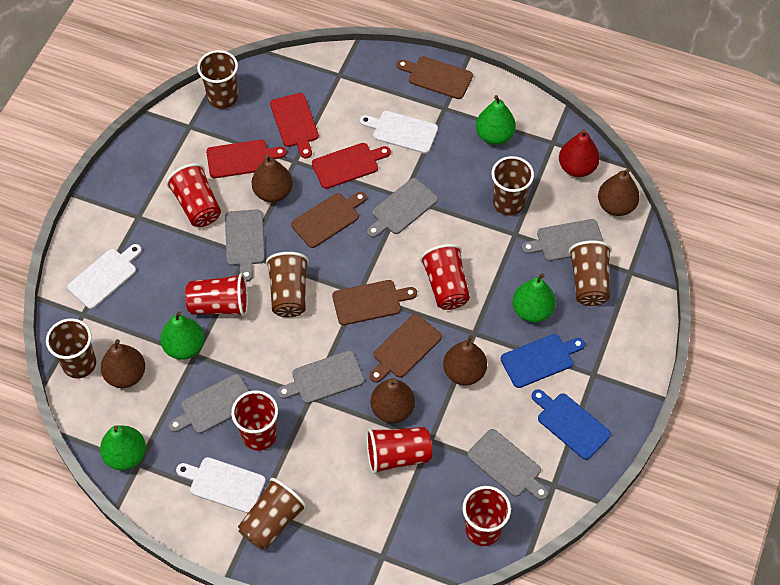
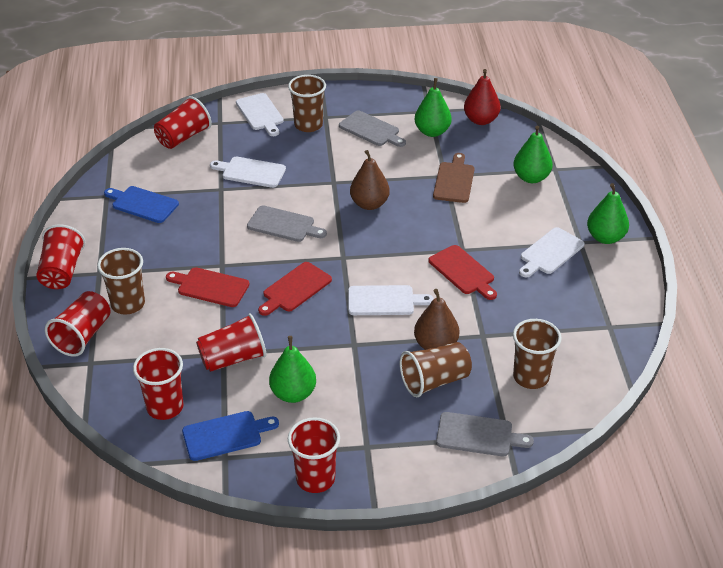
brown cup: 6 -> 4
brown cutting board: 4 -> 1
brown pear: 5 -> 2
grey cutting board: 6 -> 3
white cutting board: 3 -> 4

